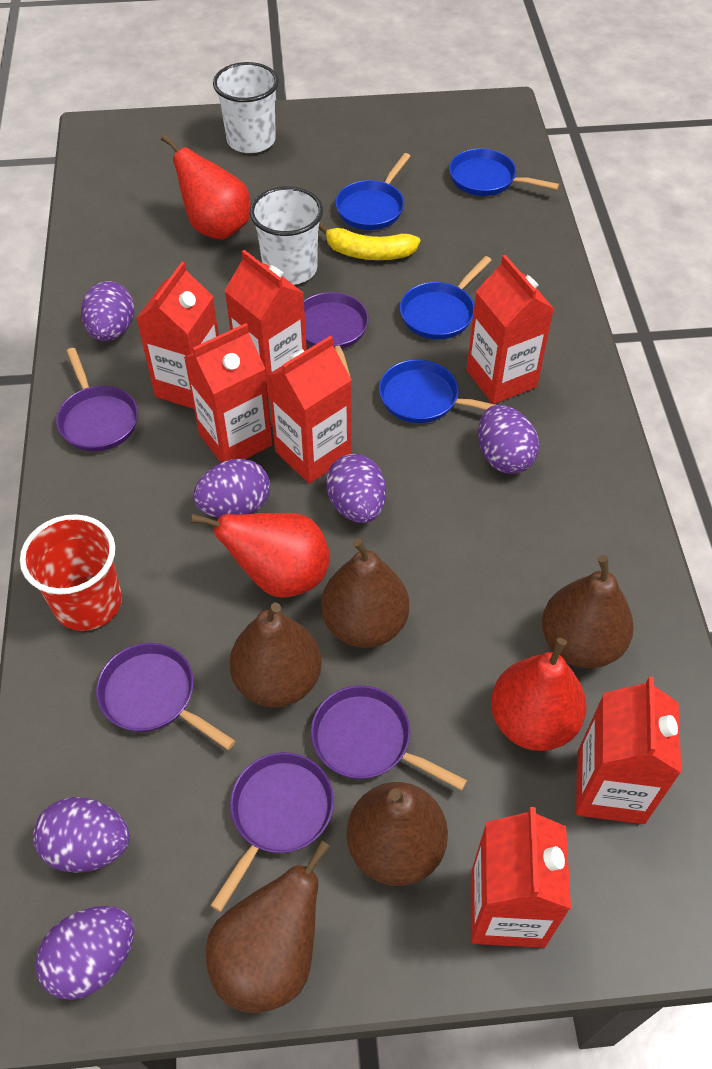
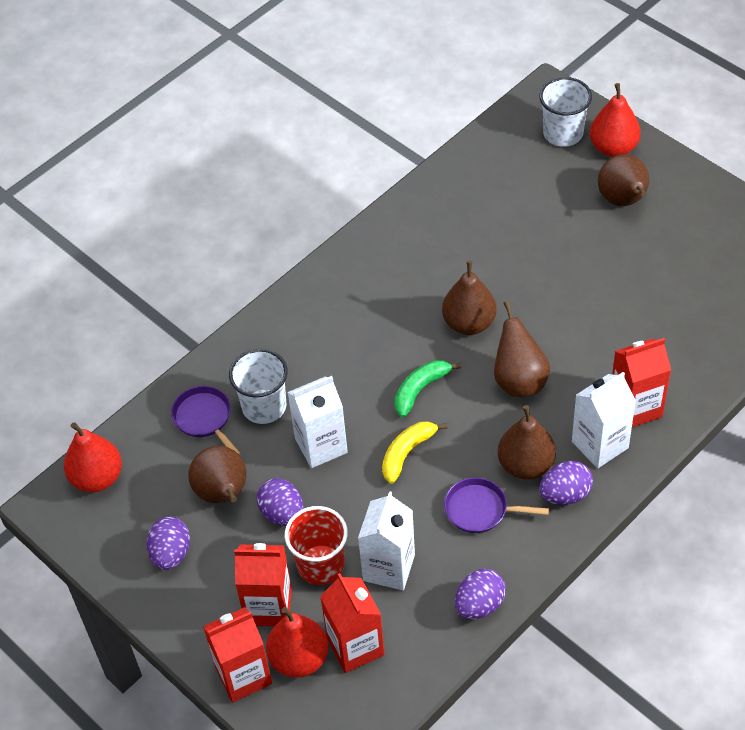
blue pan: 4 -> 0
green banana: 0 -> 1
purple egg: 6 -> 4
purple pan: 5 -> 2
red carton: 7 -> 4
white carton: 0 -> 3

